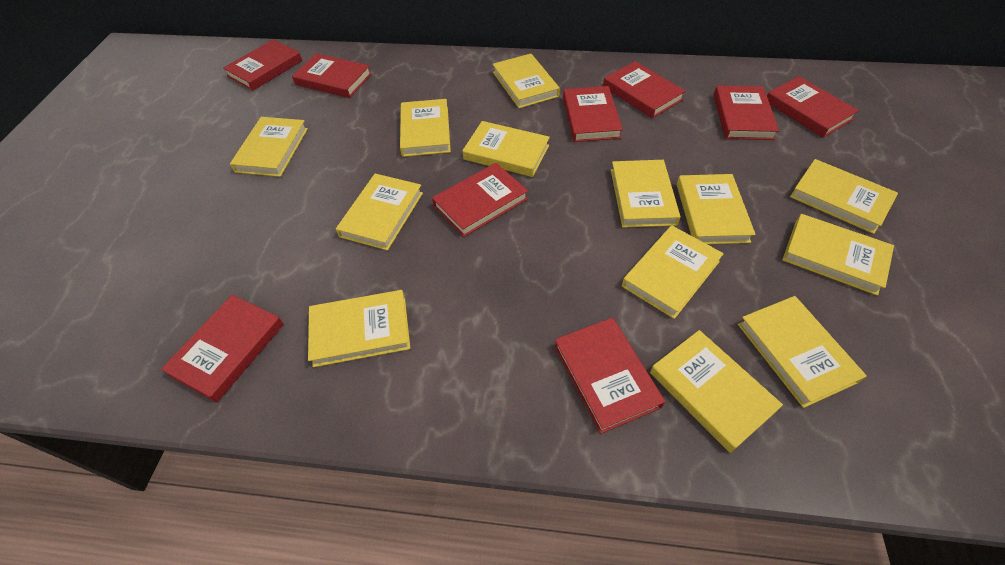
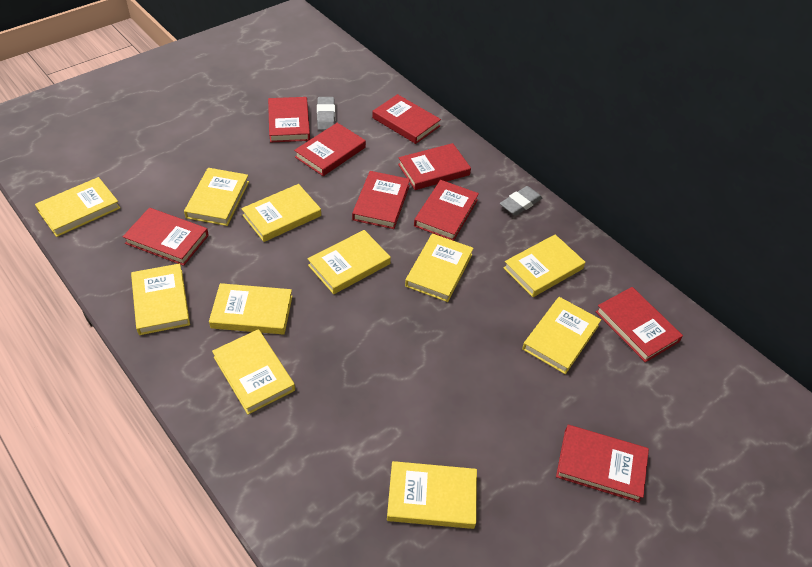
grey eraser: 0 -> 2
yellow book: 13 -> 11

